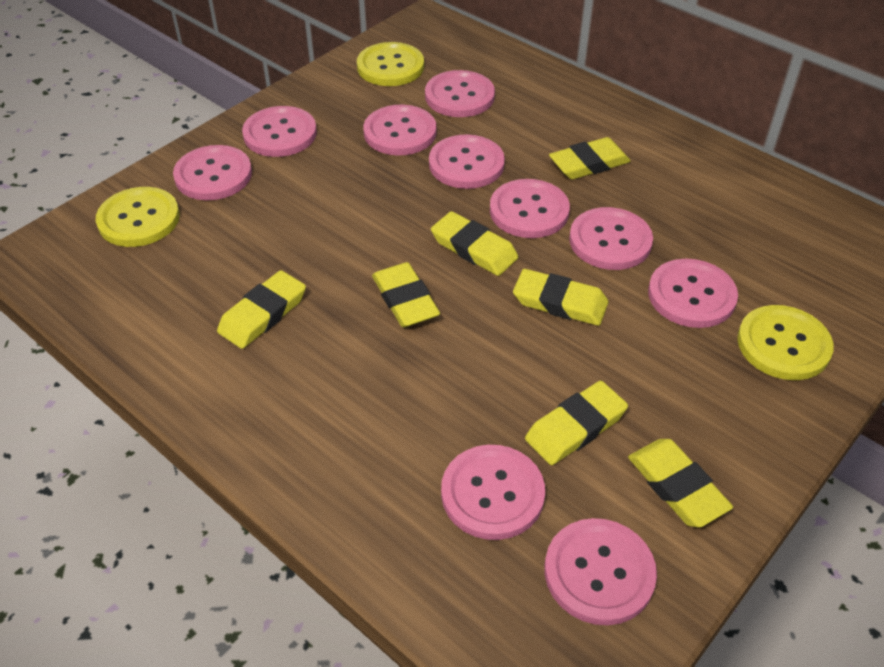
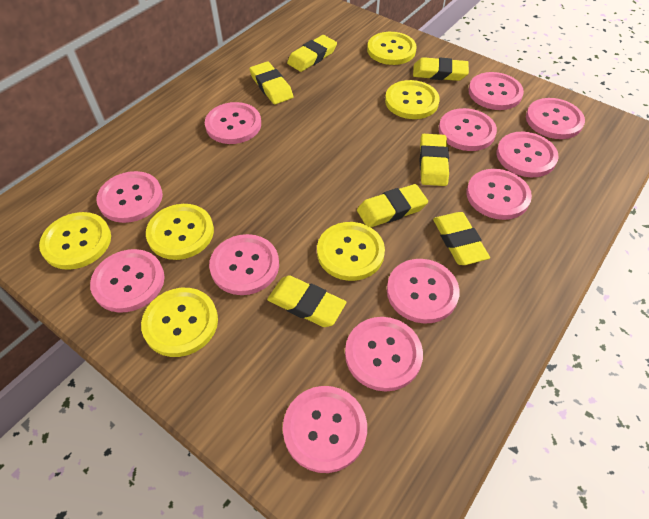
pink button: 10 -> 12
yellow button: 3 -> 6

